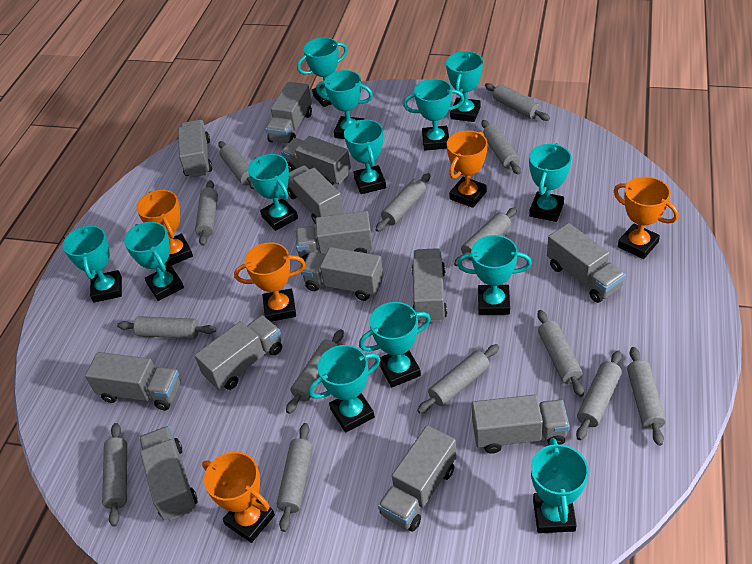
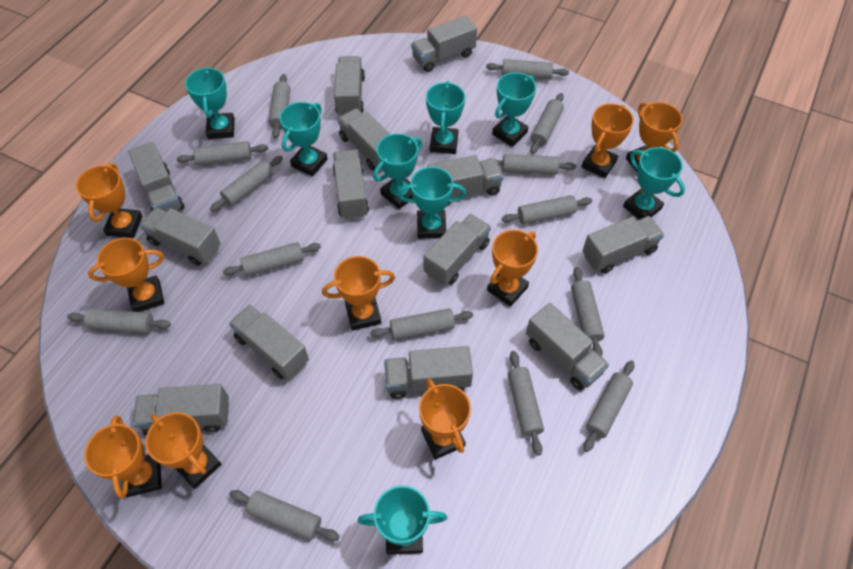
orange trophy: 5 -> 9
turquoise trophy: 13 -> 8

